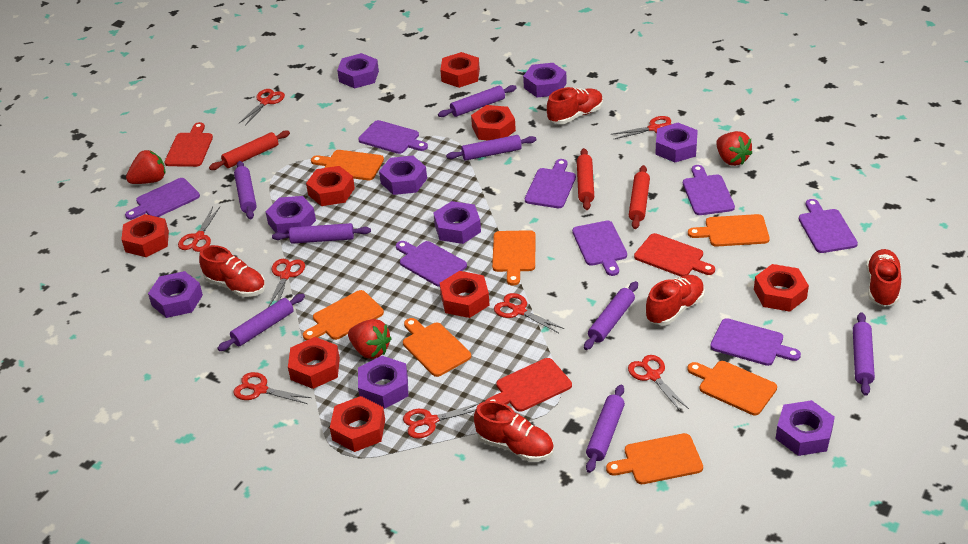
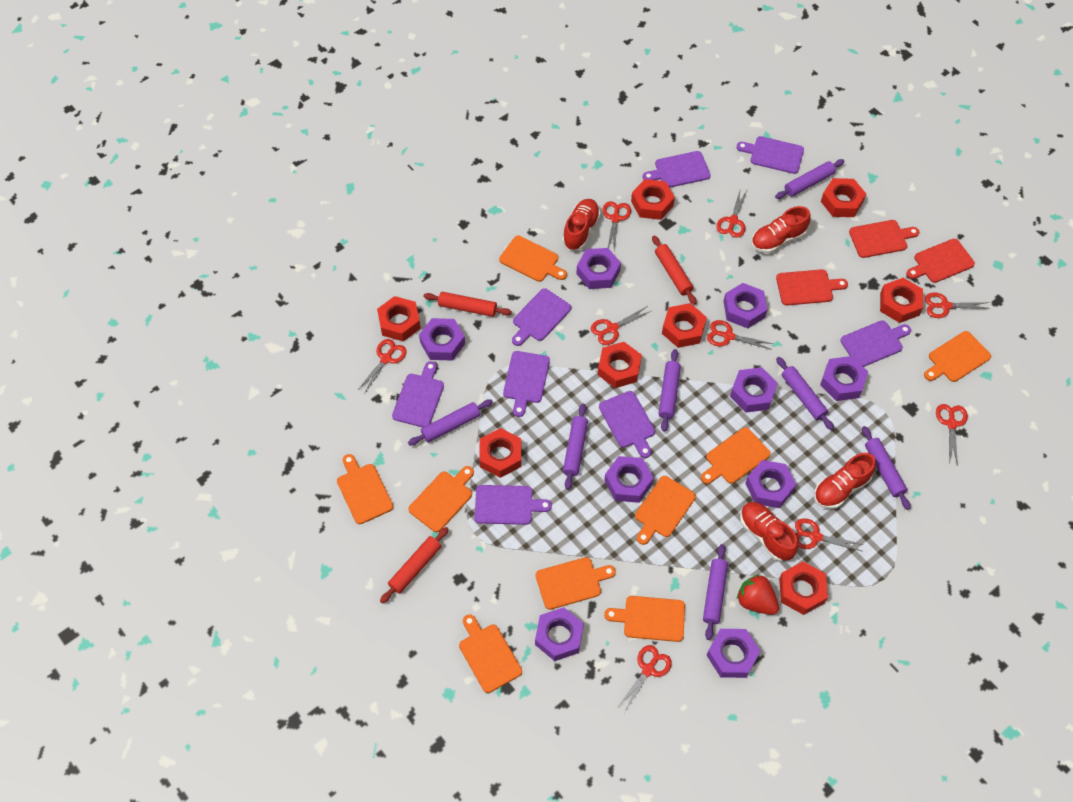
orange cutting board: 7 -> 9
purple rolling pin: 8 -> 7
red scissors: 8 -> 9
red shoe: 5 -> 4
red strawberry: 3 -> 1

